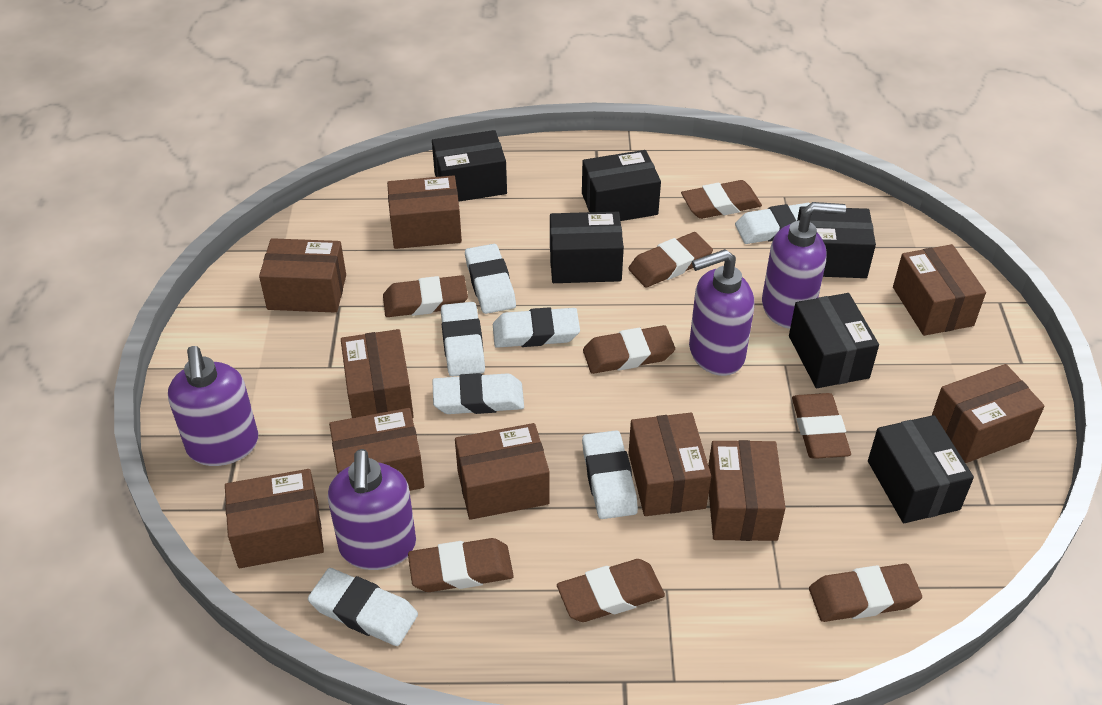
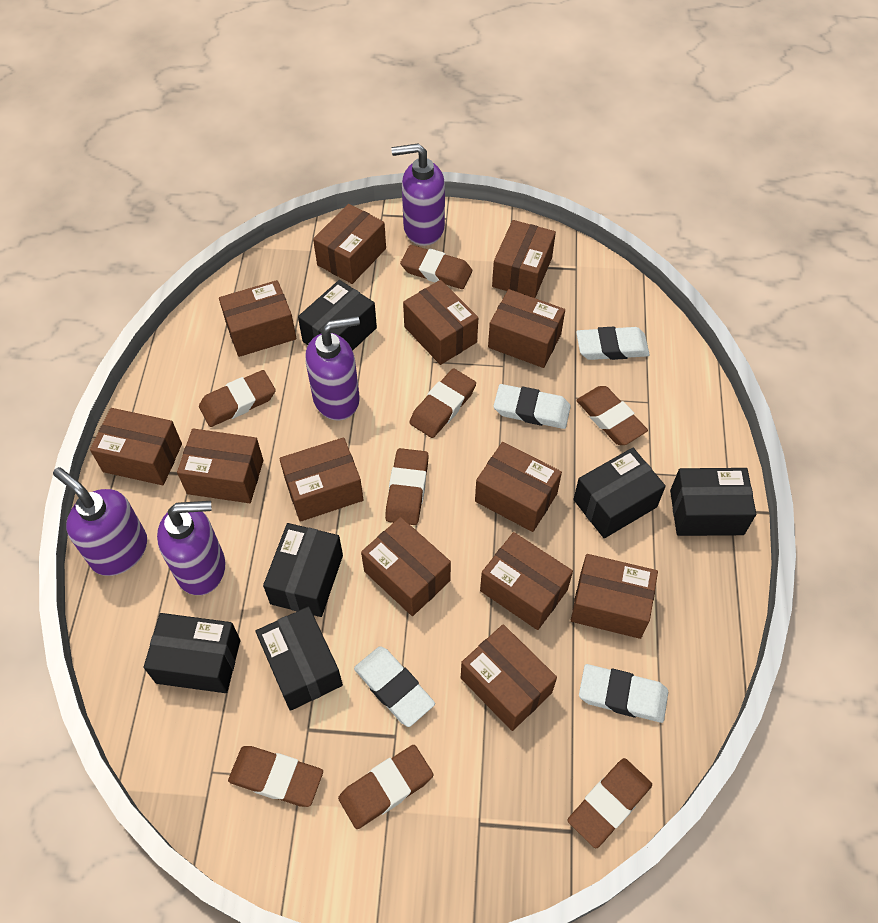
brown box: 10 -> 13
white eraser: 7 -> 4

